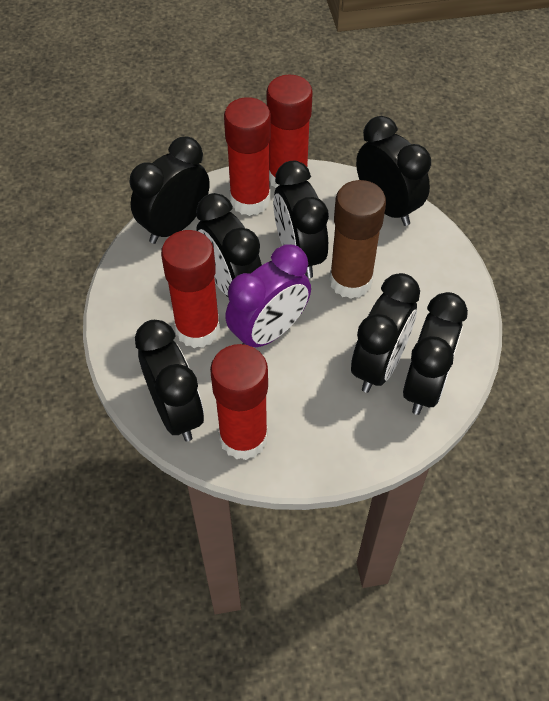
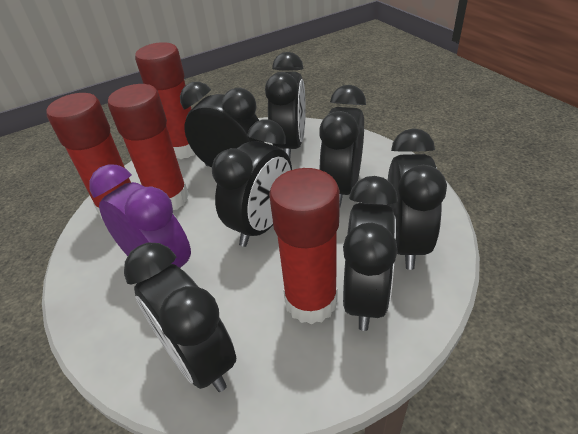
brown glue stick: 1 -> 0

